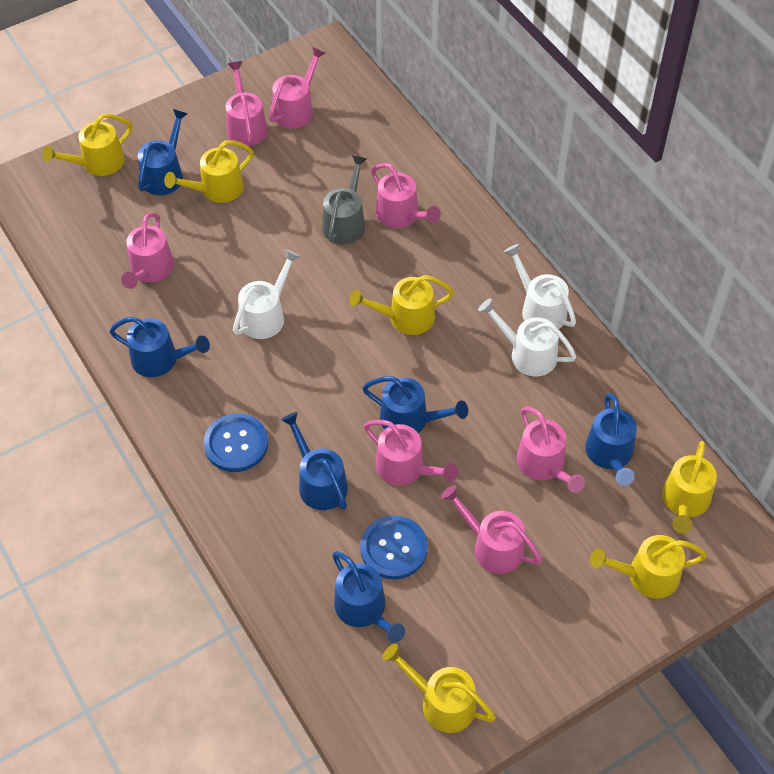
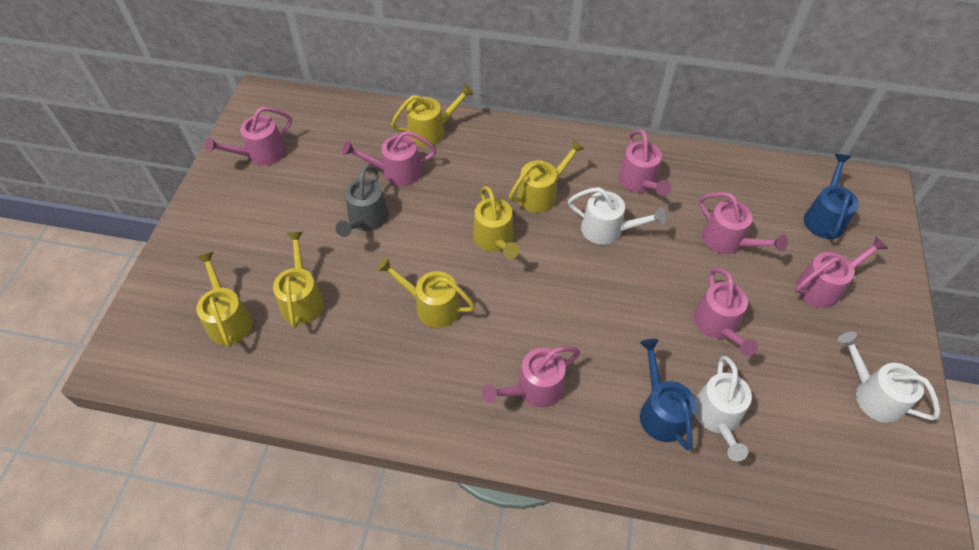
blue button: 2 -> 0
blue watering can: 6 -> 2

